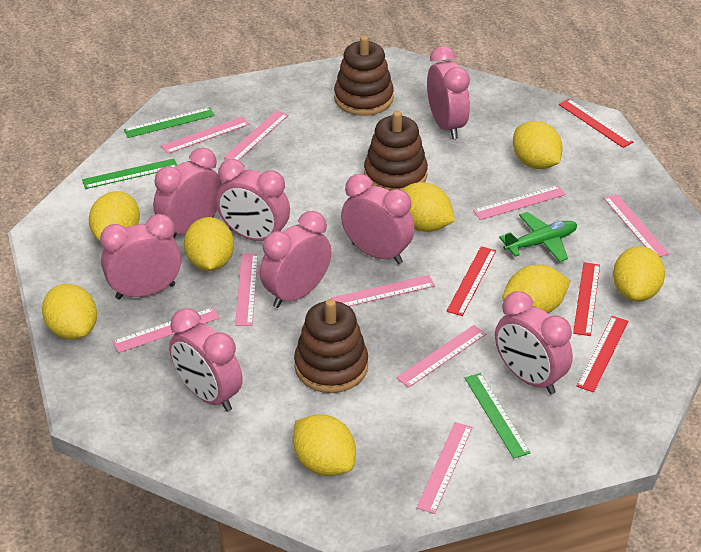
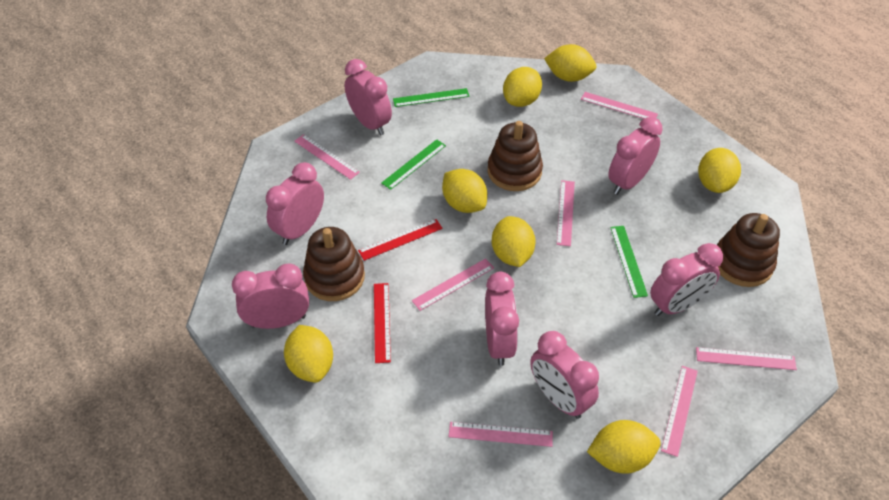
green plane: 1 -> 0
pink clock: 8 -> 7
pink ruler: 9 -> 7
red ruler: 4 -> 2
yellow lemon: 8 -> 7

